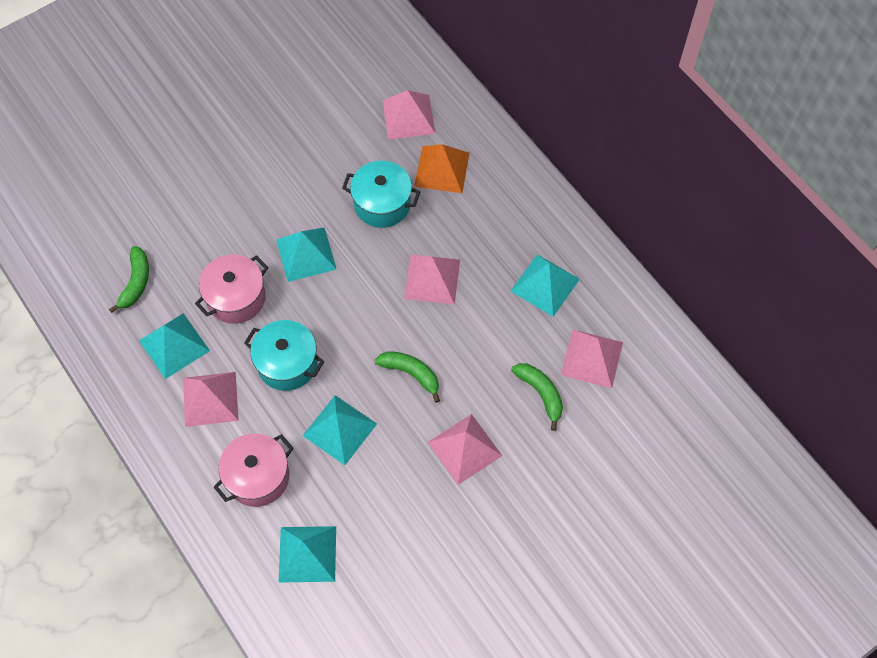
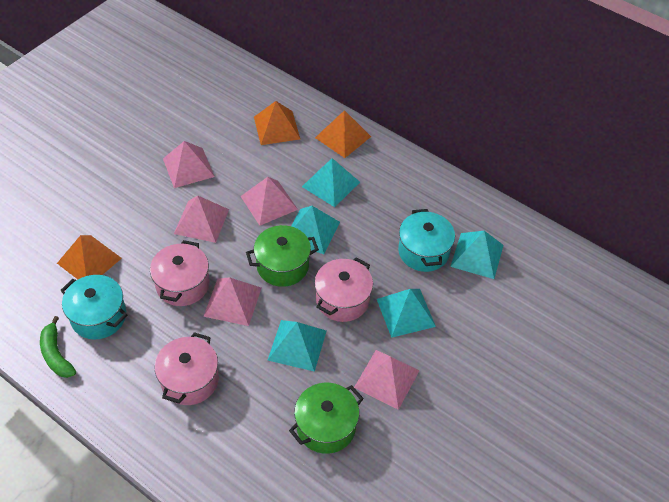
green banana: 3 -> 1
green pot: 0 -> 2
orange pyramid: 1 -> 3
pink pot: 2 -> 3

